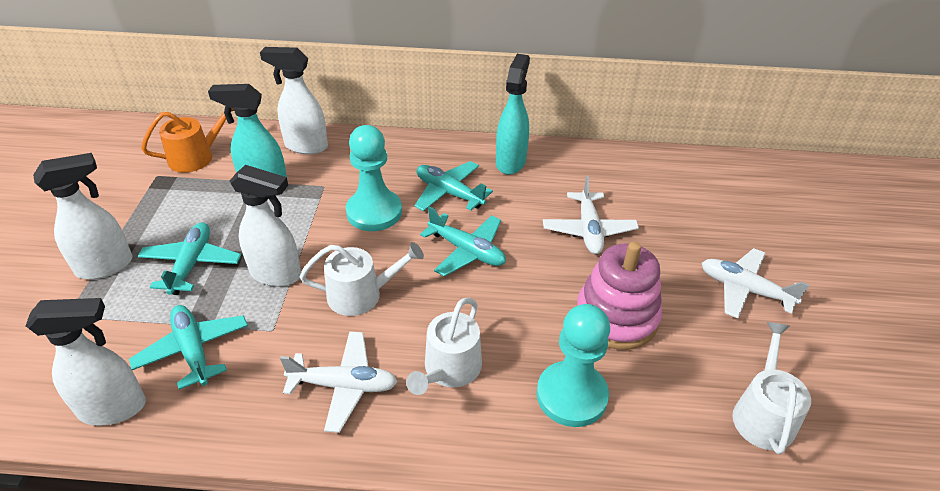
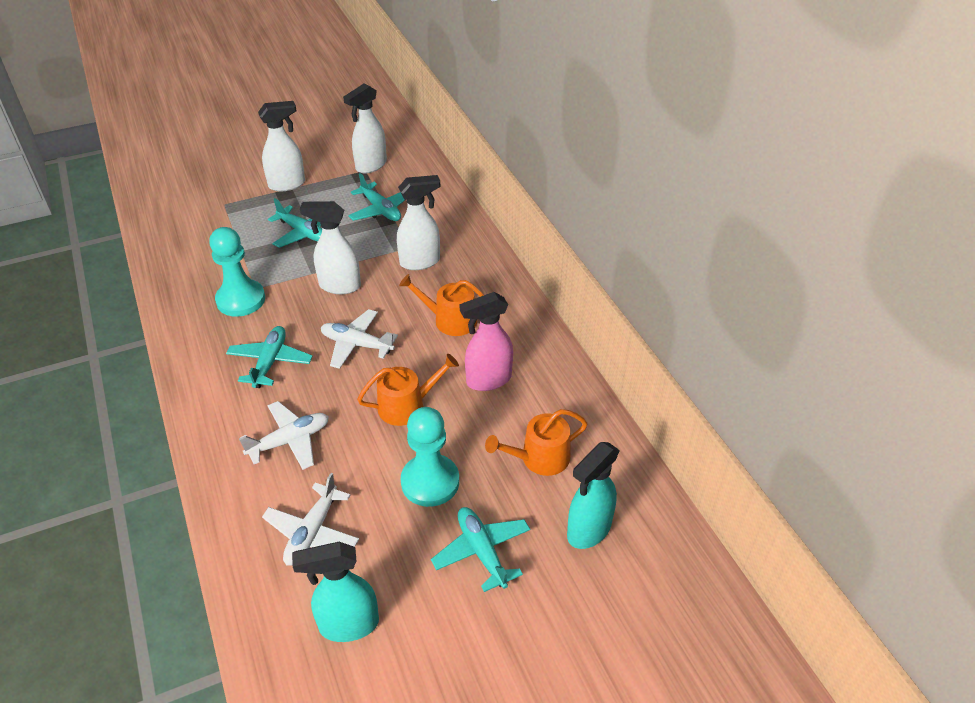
orange watering can: 1 -> 3
pink spray bottle: 0 -> 1
pink stacking toy: 1 -> 0
white watering can: 3 -> 0

